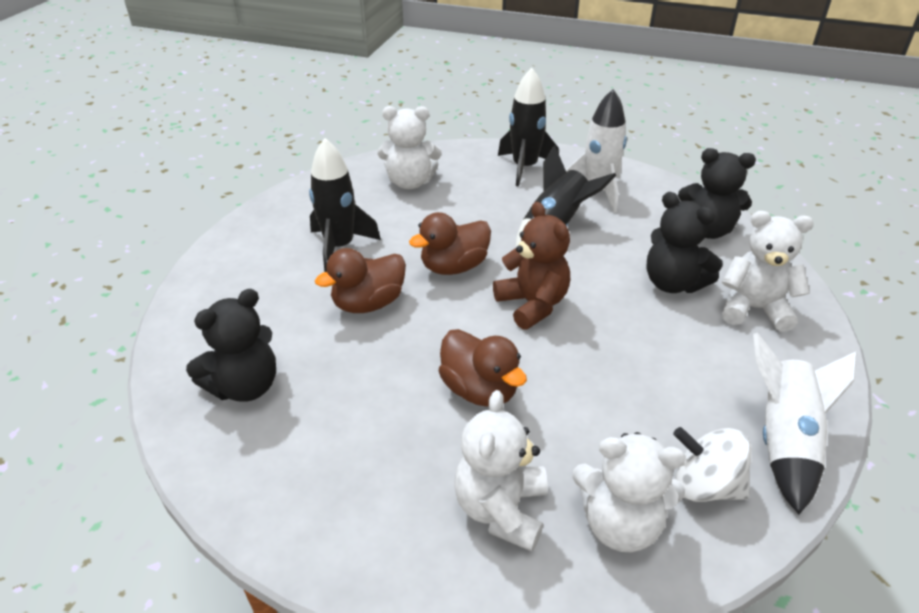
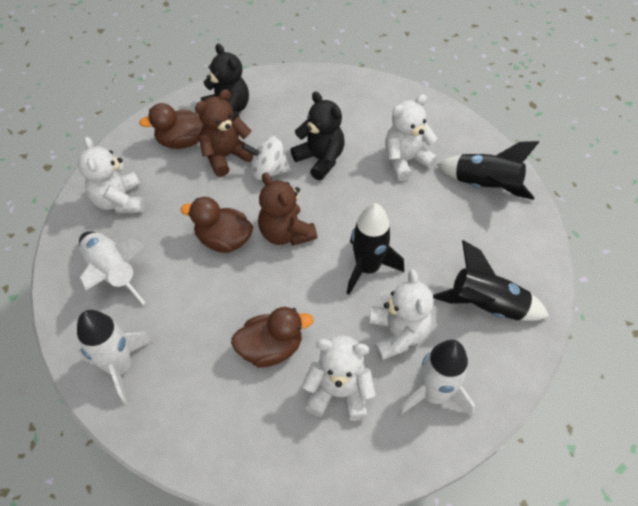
black teddy bear: 3 -> 2
brown teddy bear: 1 -> 2
white rocket: 2 -> 3

